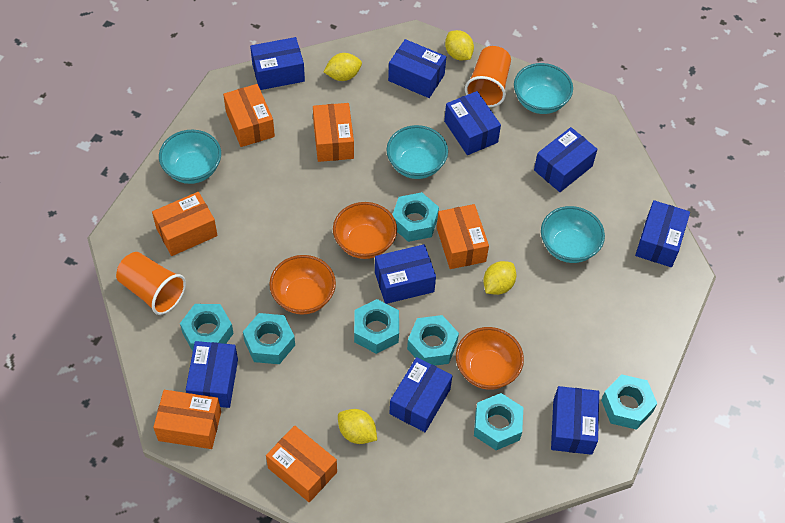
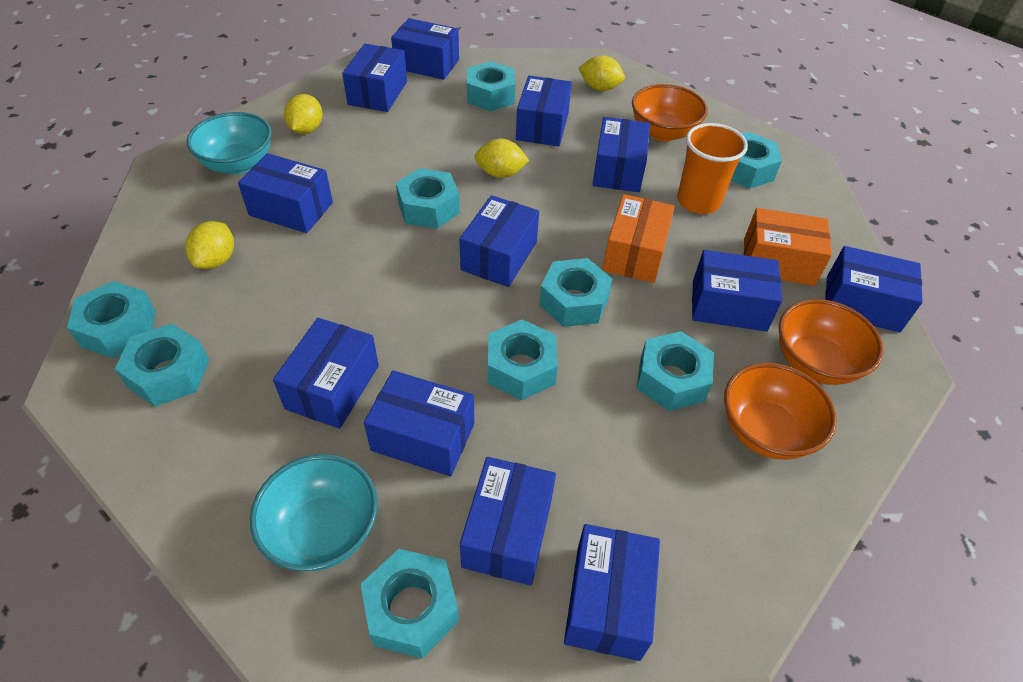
blue box: 9 -> 12
orange box: 6 -> 2
orange cup: 2 -> 1
turquoise bowl: 4 -> 2
turquoise nut: 7 -> 9

